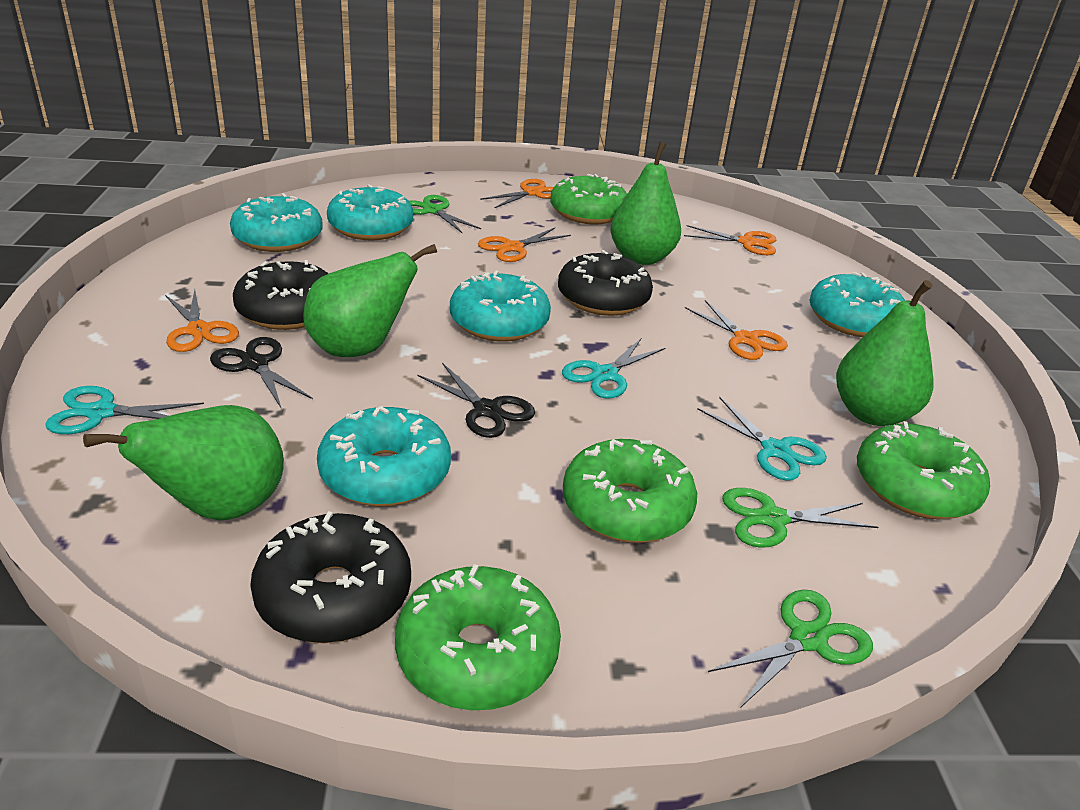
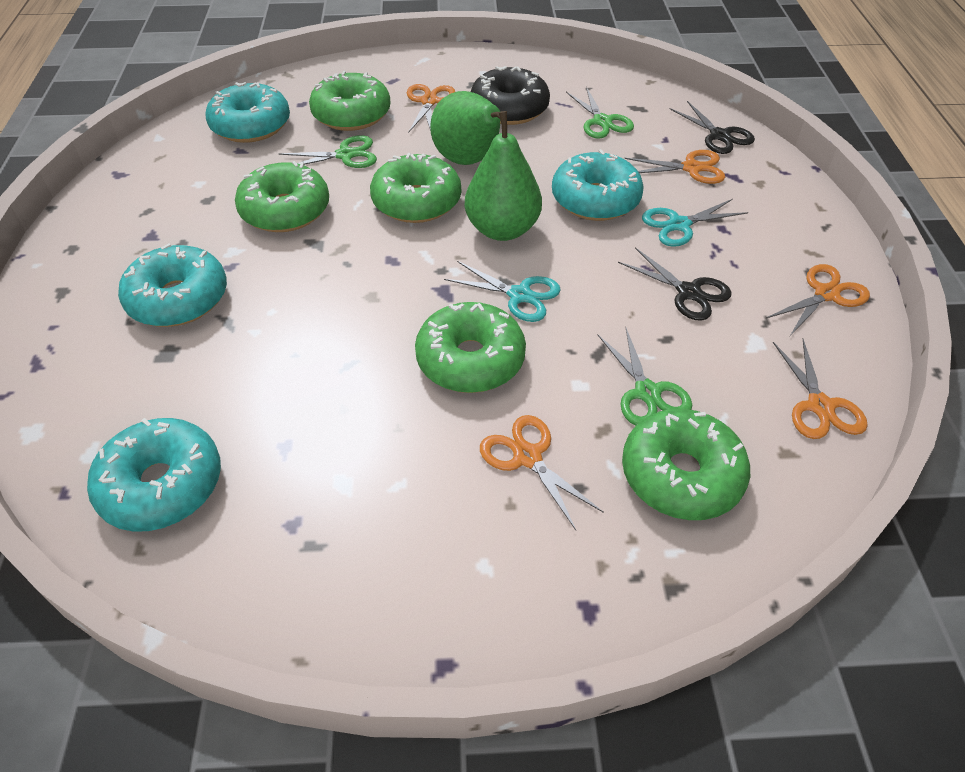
black donut: 3 -> 1
green donut: 4 -> 5
green pear: 4 -> 2
turquoise donut: 5 -> 4
turquoise scissors: 3 -> 2

